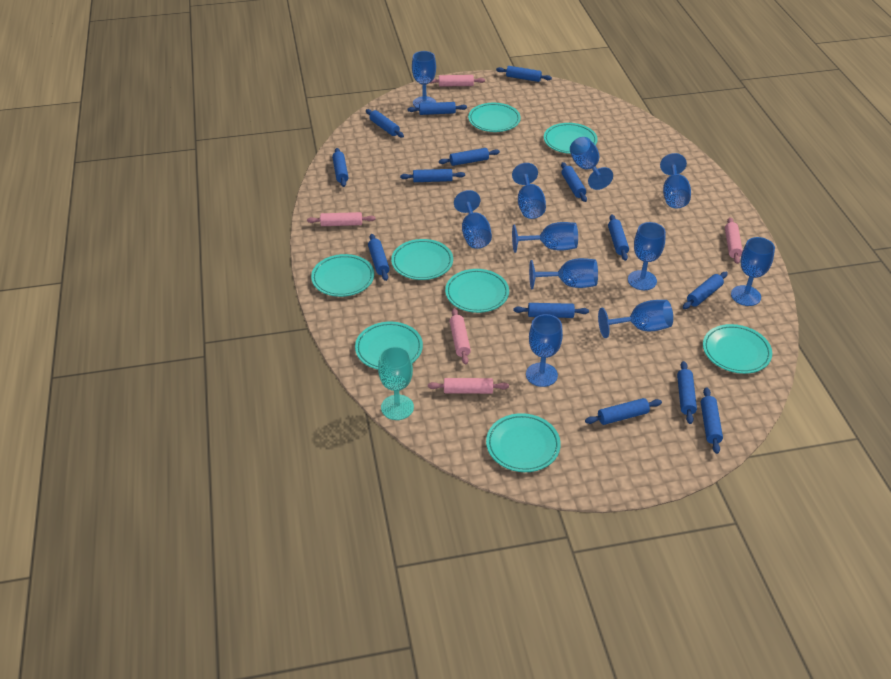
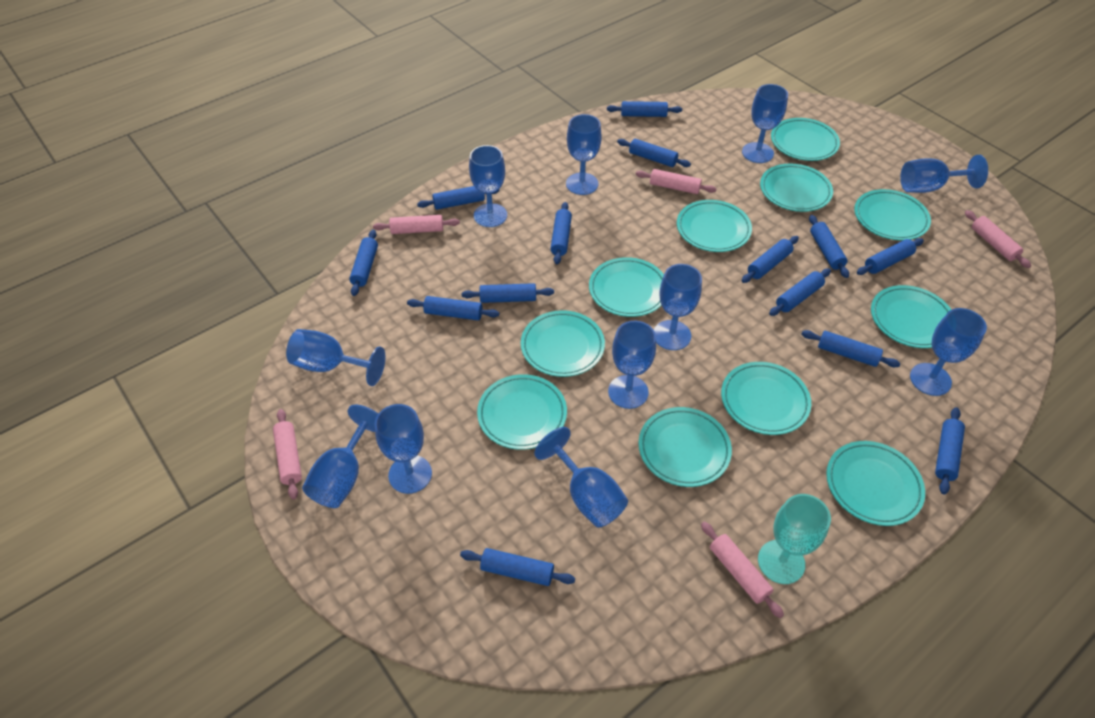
turquoise plate: 8 -> 11

